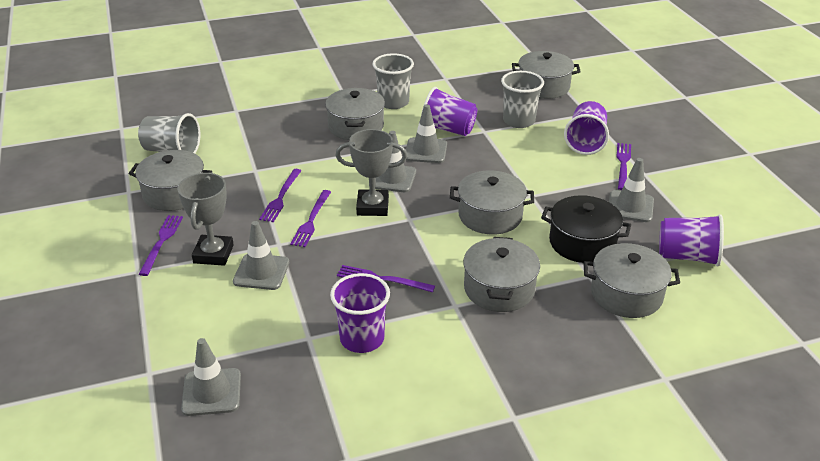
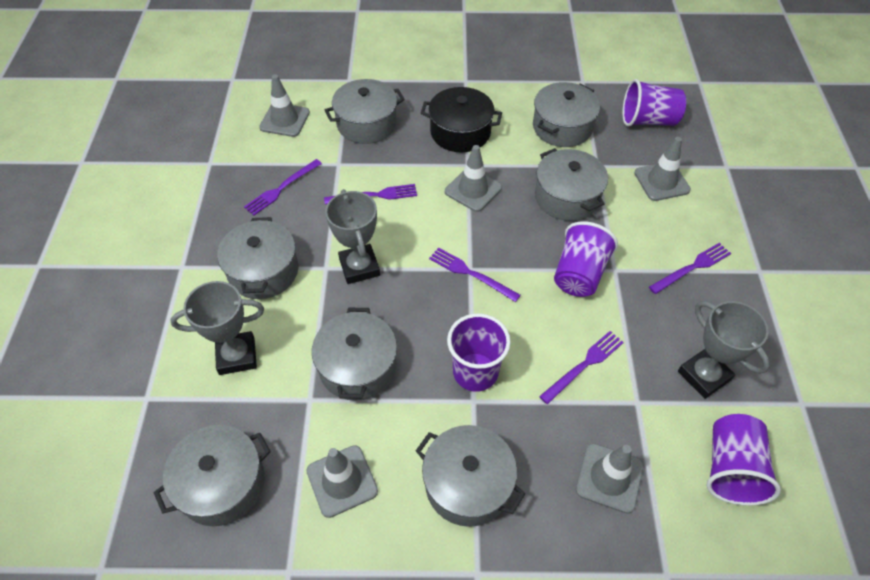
grey cup: 3 -> 0
grey pot: 6 -> 7
grey trophy: 2 -> 3

